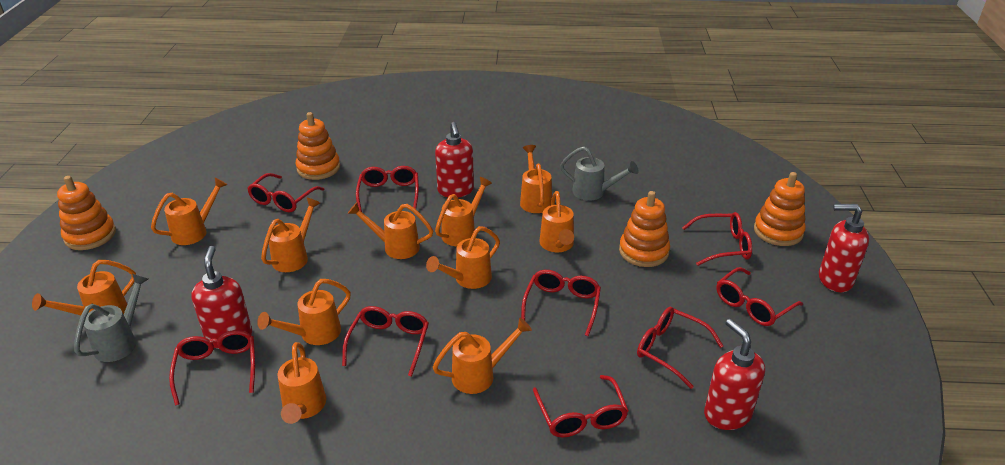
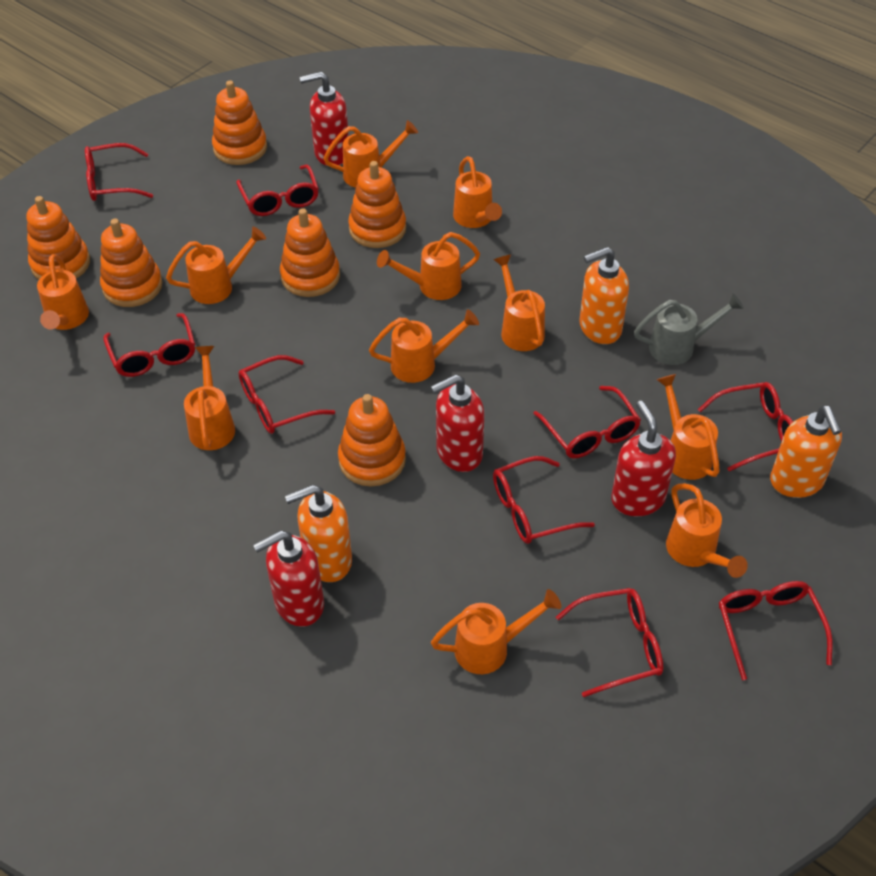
grey watering can: 2 -> 1
orange soap dispenser: 0 -> 3
orange stacking toy: 4 -> 6

